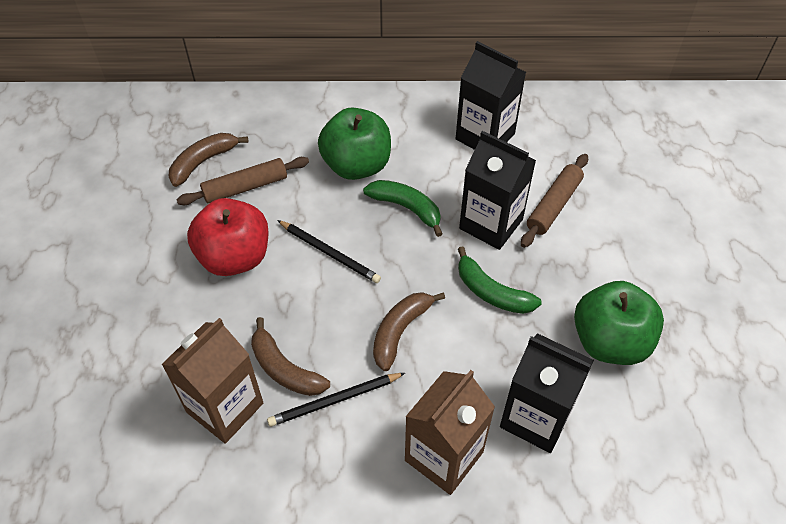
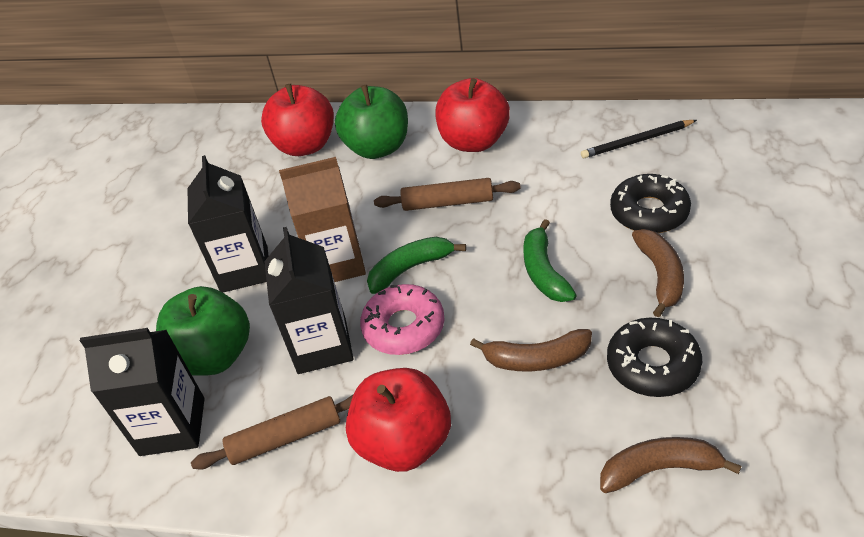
black donut: 0 -> 2
black pencil: 2 -> 1
brown carton: 2 -> 1
pink donut: 0 -> 1
red apple: 1 -> 3

